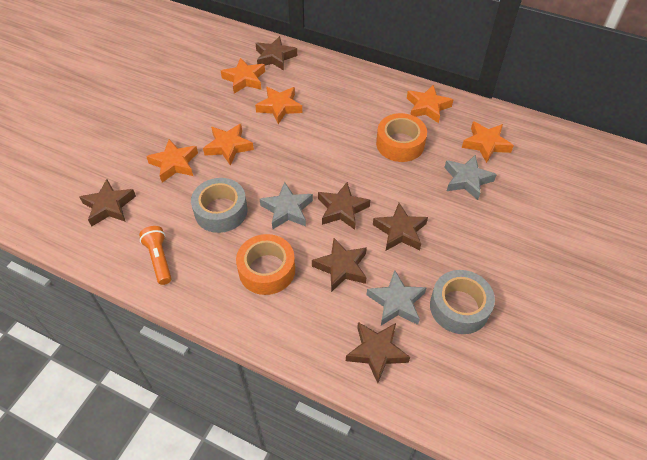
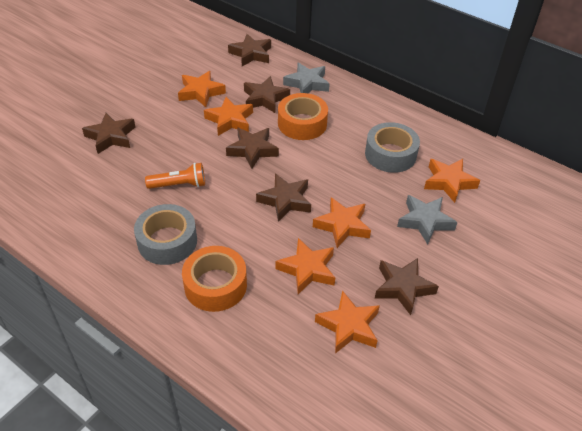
grey star: 3 -> 2

